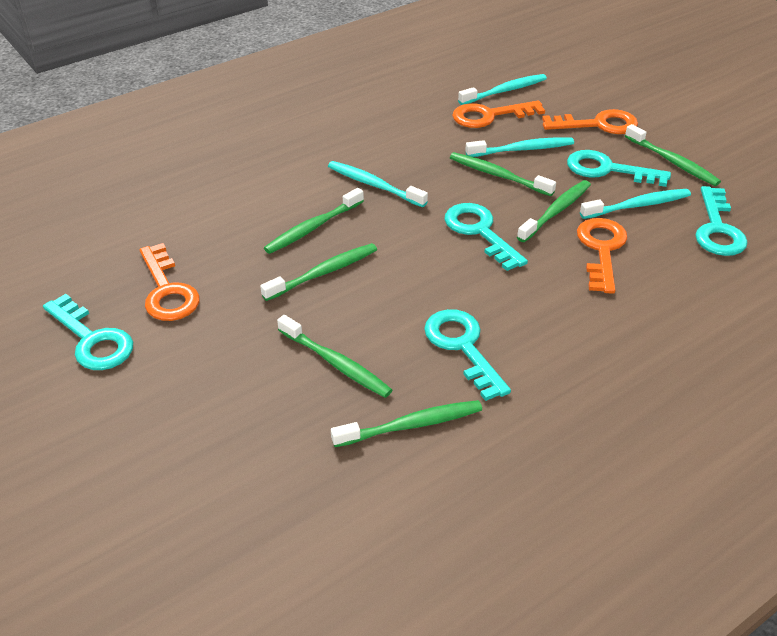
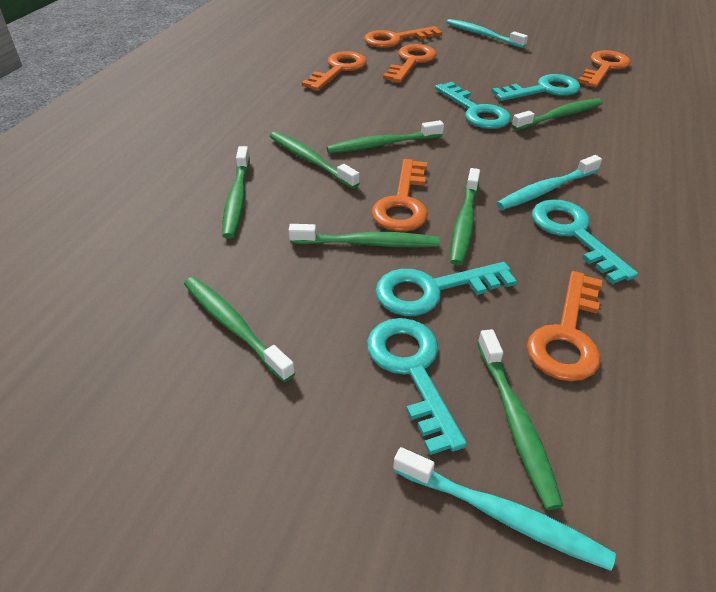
green toothbrush: 7 -> 8
orange key: 4 -> 6
turquoise toothbrush: 4 -> 3

